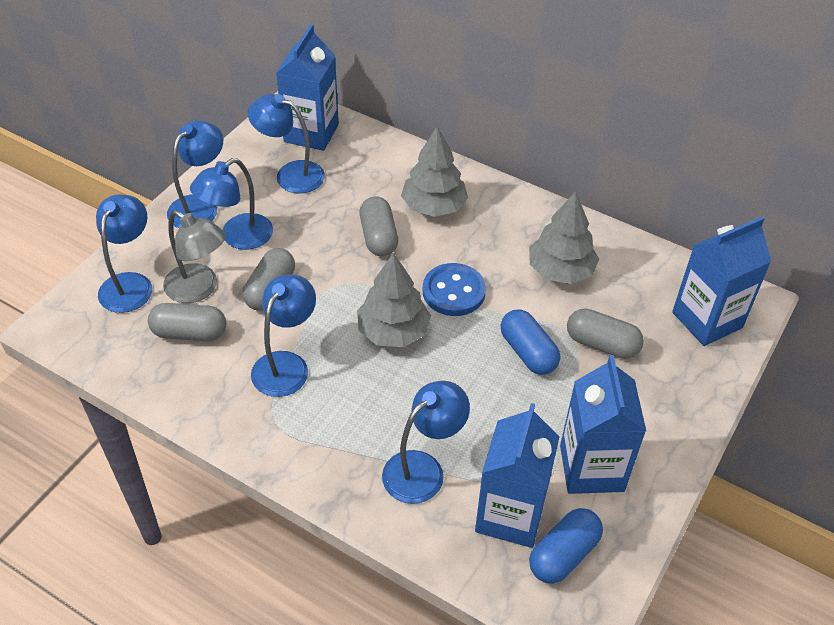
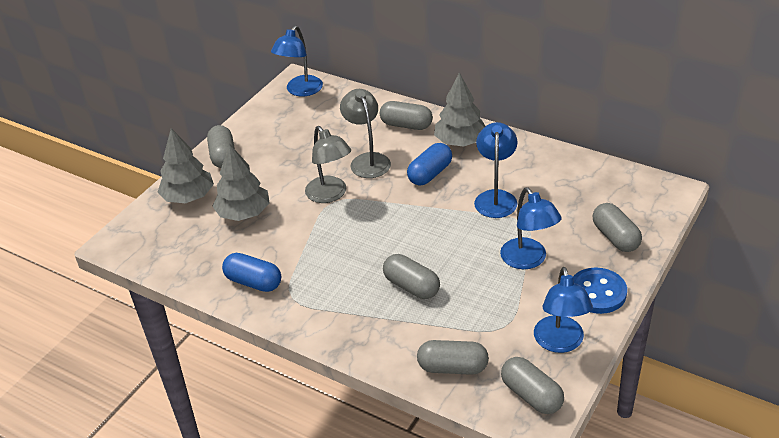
blue carton: 4 -> 0
blue lamp: 6 -> 4
grey capsule: 4 -> 6
grey lamp: 1 -> 2

